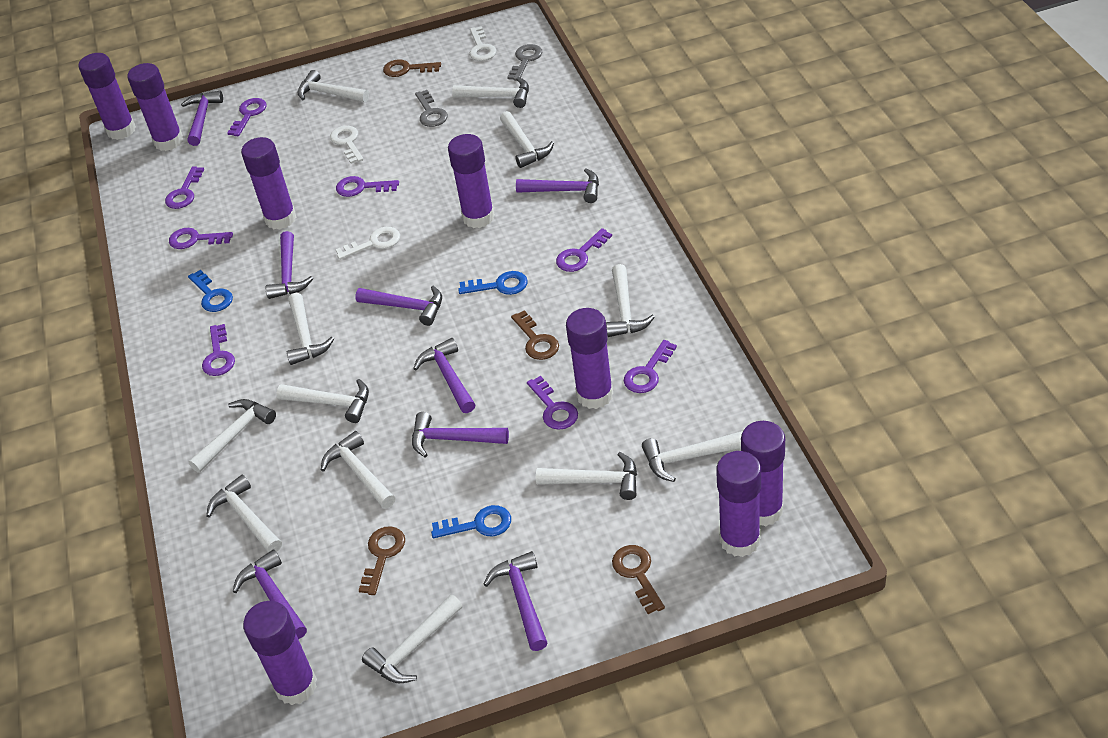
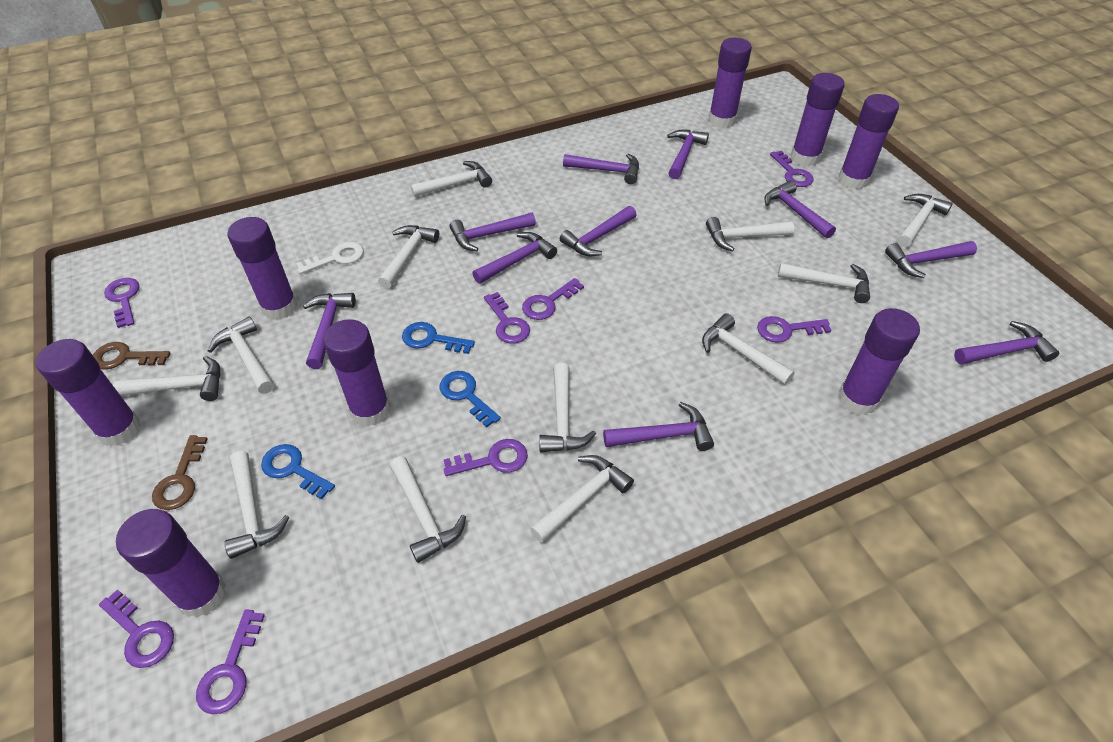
brown key: 4 -> 2
grey key: 2 -> 0
purple hammer: 8 -> 10
white key: 3 -> 1

